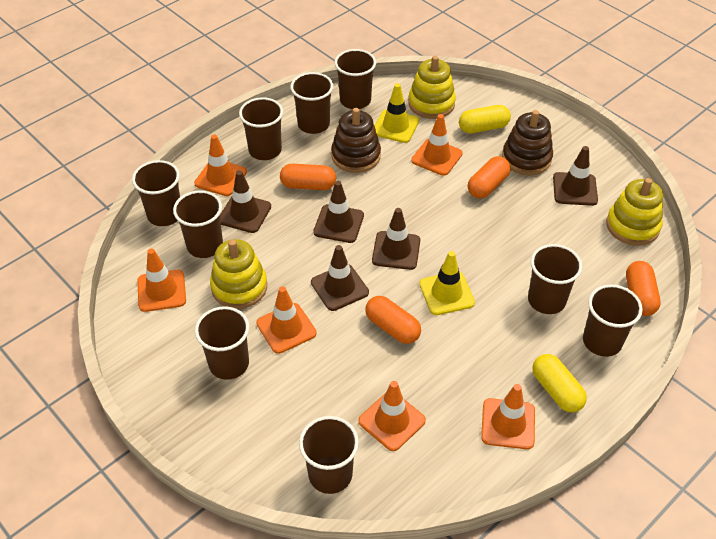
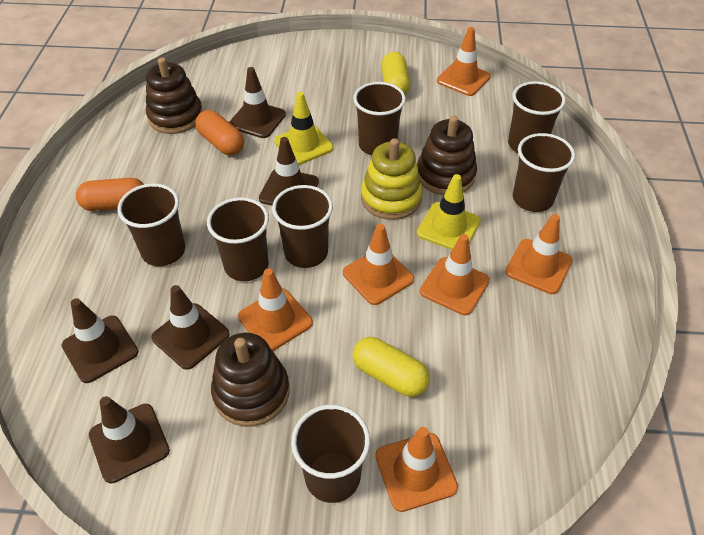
brown cup: 9 -> 7
brown stacking toy: 2 -> 3
orange capsule: 4 -> 2
yellow stacking toy: 3 -> 1

